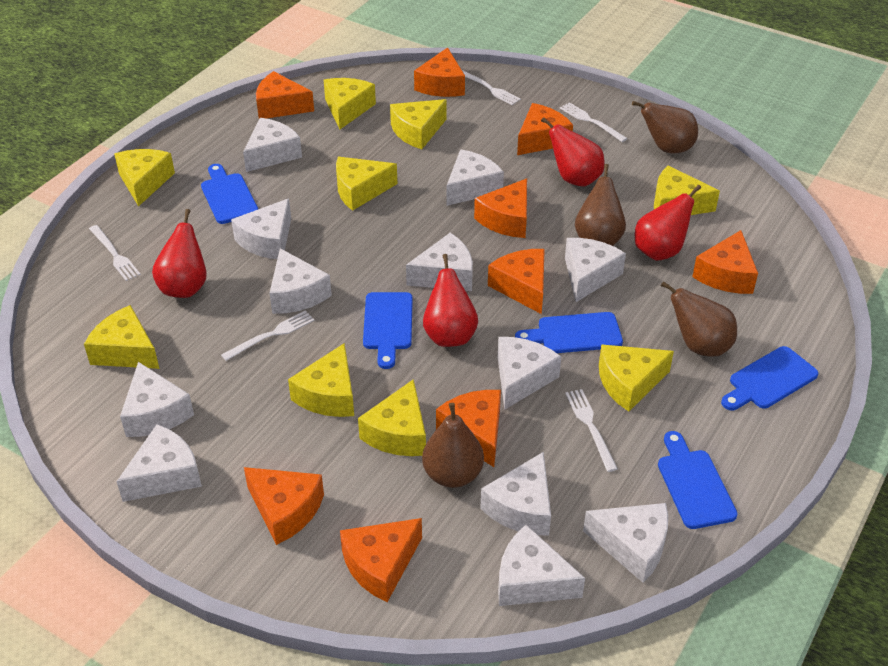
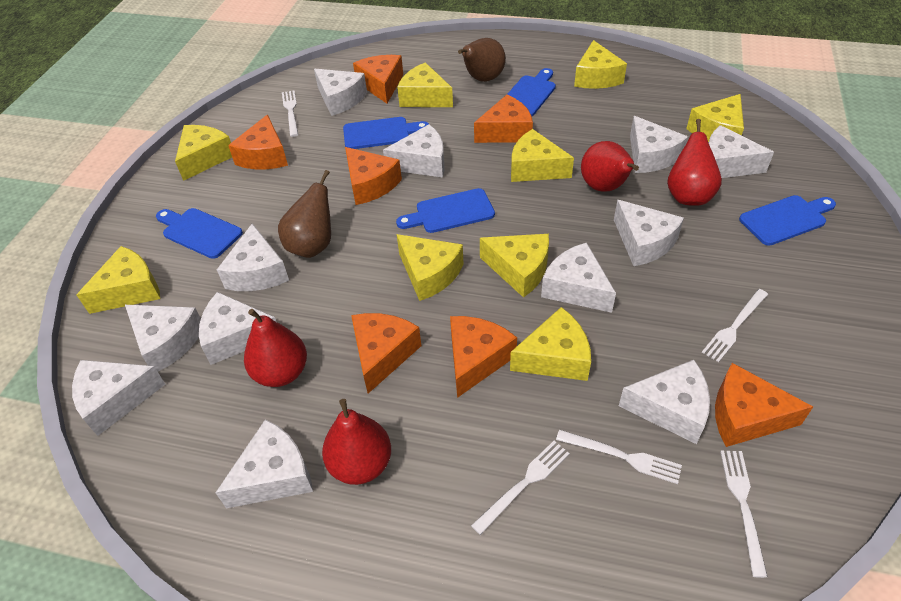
brown pear: 4 -> 2
orange cheese: 9 -> 7

